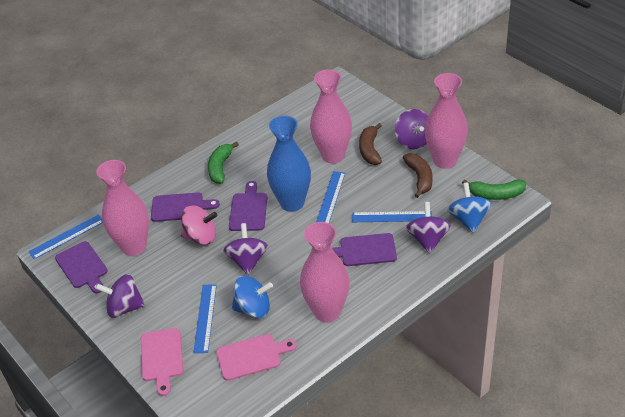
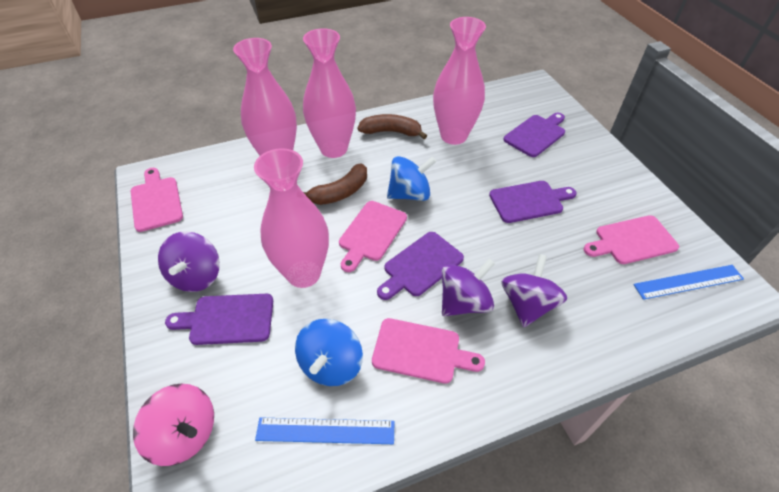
blue ruler: 4 -> 2
blue vase: 1 -> 0
green banana: 2 -> 0
pink cutting board: 2 -> 4
purple spinning top: 4 -> 3

